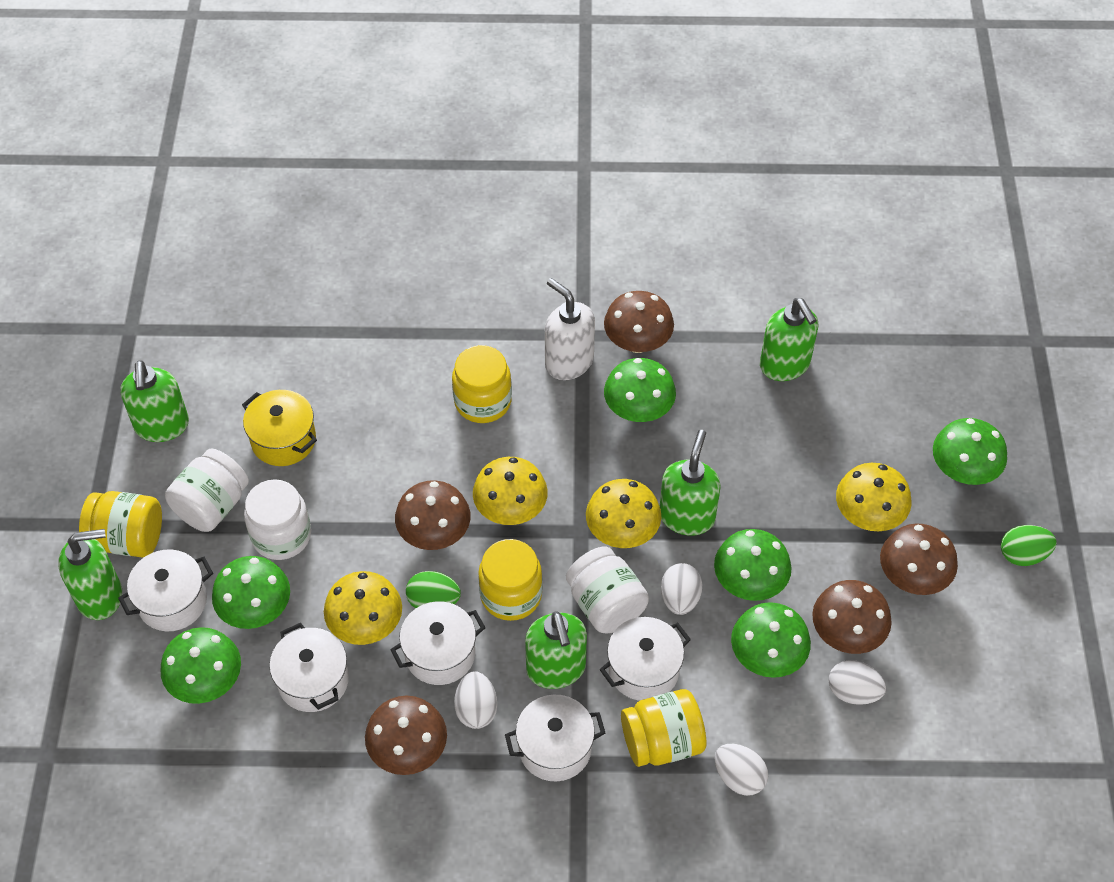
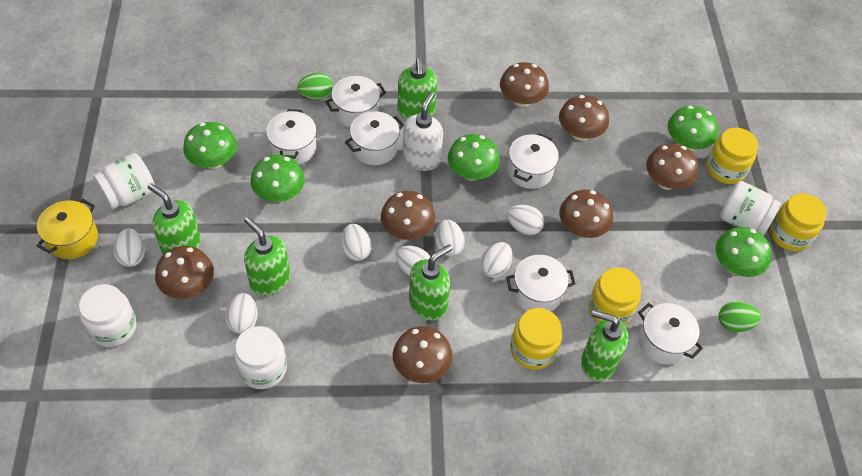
brown mushroom: 5 -> 7
green mushroom: 6 -> 5
white egg: 4 -> 7
white jar: 3 -> 4
white pot: 5 -> 6
yellow mushroom: 4 -> 0

